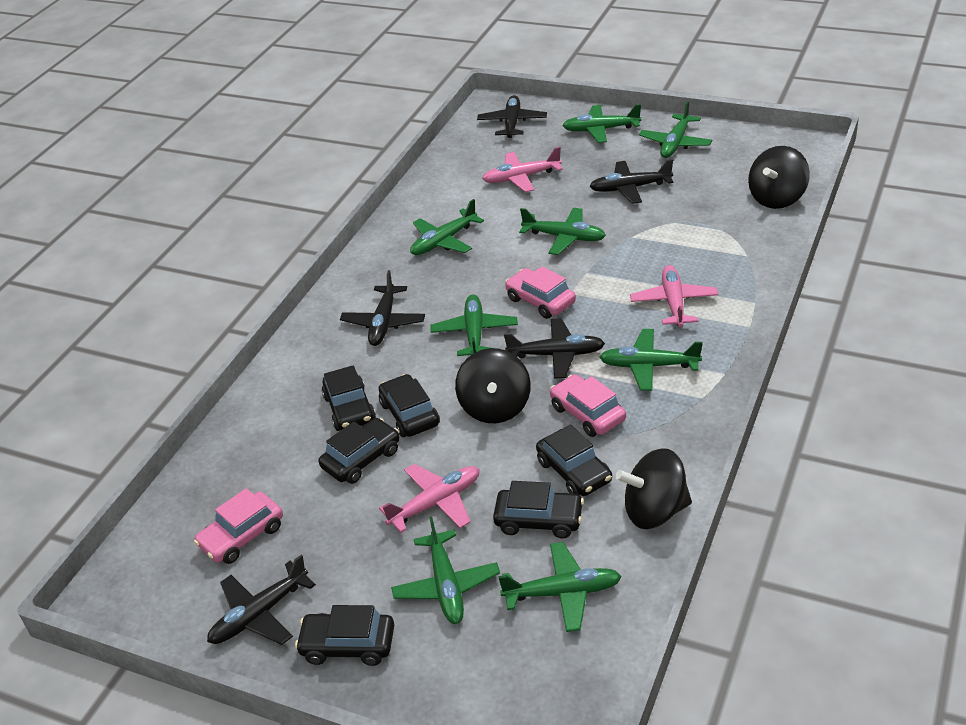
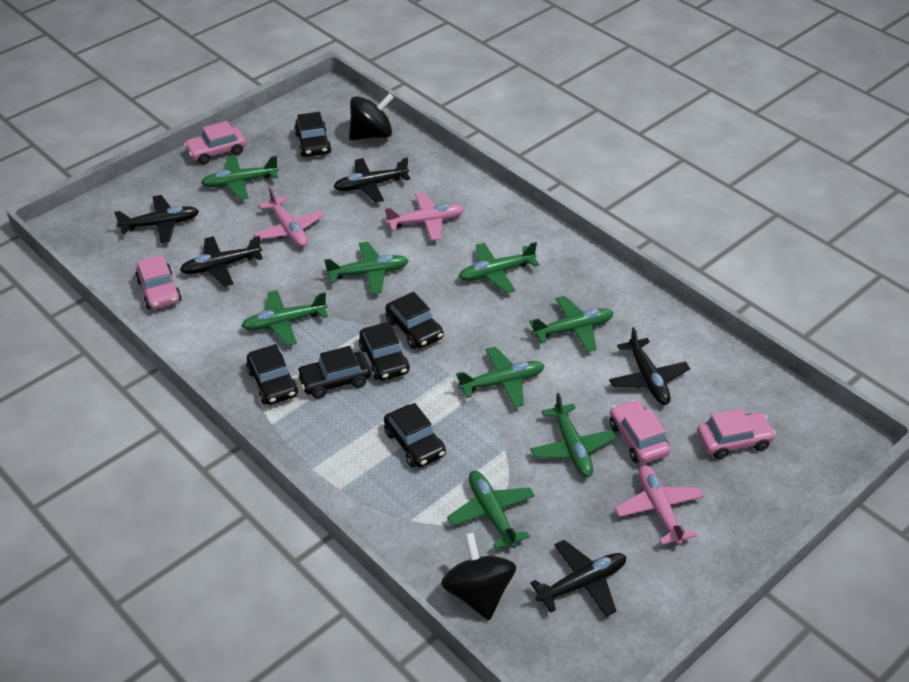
black spinning top: 3 -> 2
pink car: 3 -> 4

